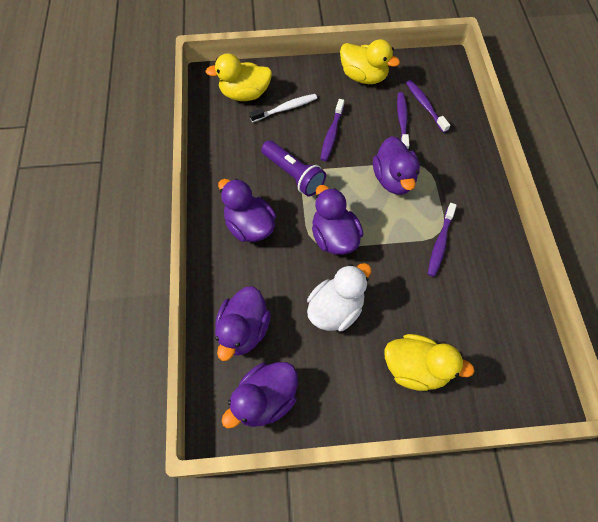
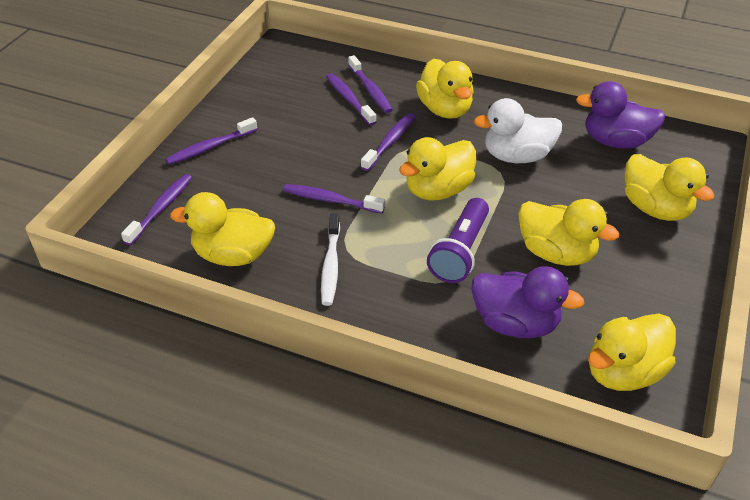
purple duck: 5 -> 2
purple toothbrush: 4 -> 6
yellow duck: 3 -> 6

